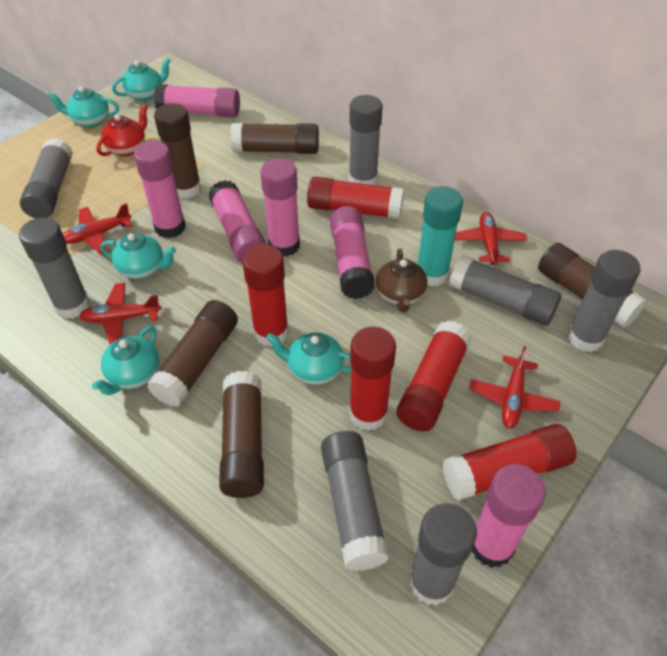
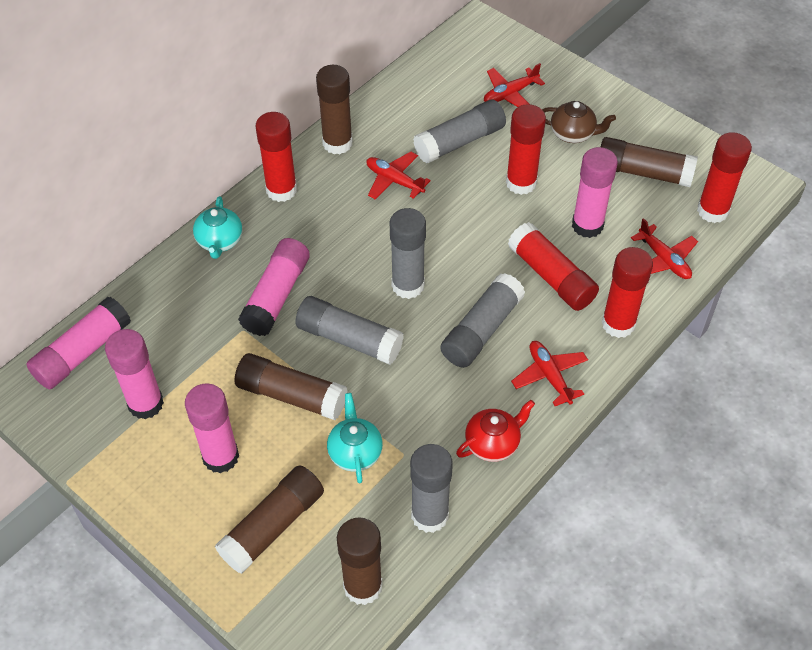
grey glue stick: 7 -> 5
pink glue stick: 6 -> 5
turquoise glue stick: 1 -> 0
turquoise teapot: 5 -> 2

